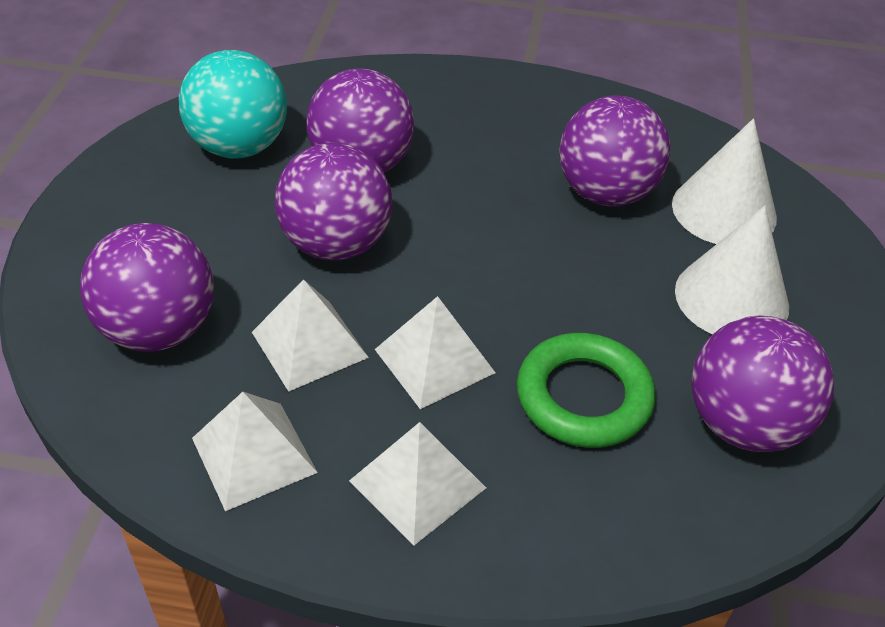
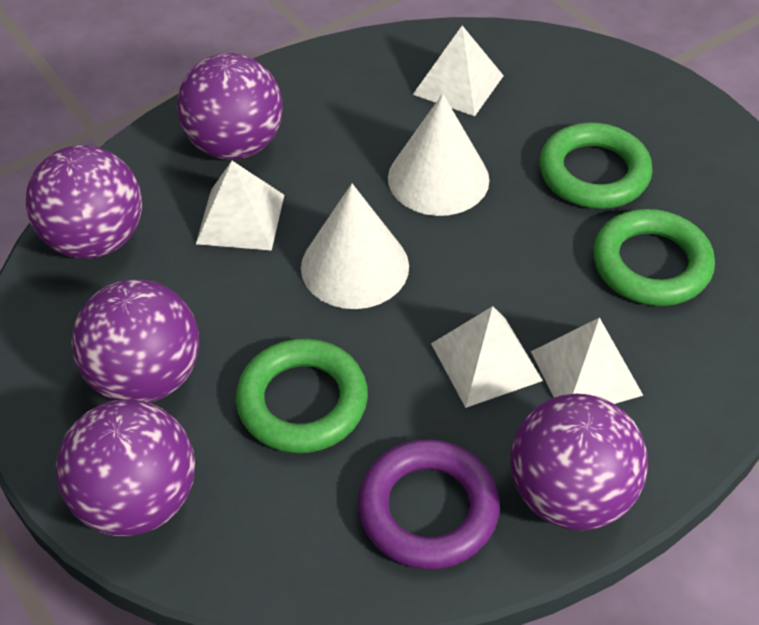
green ring: 1 -> 3
purple ring: 0 -> 1
turquoise ball: 1 -> 0

